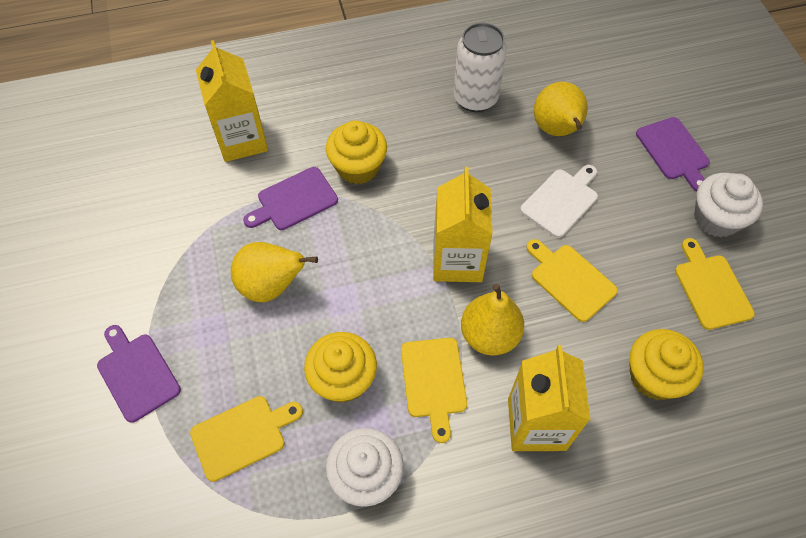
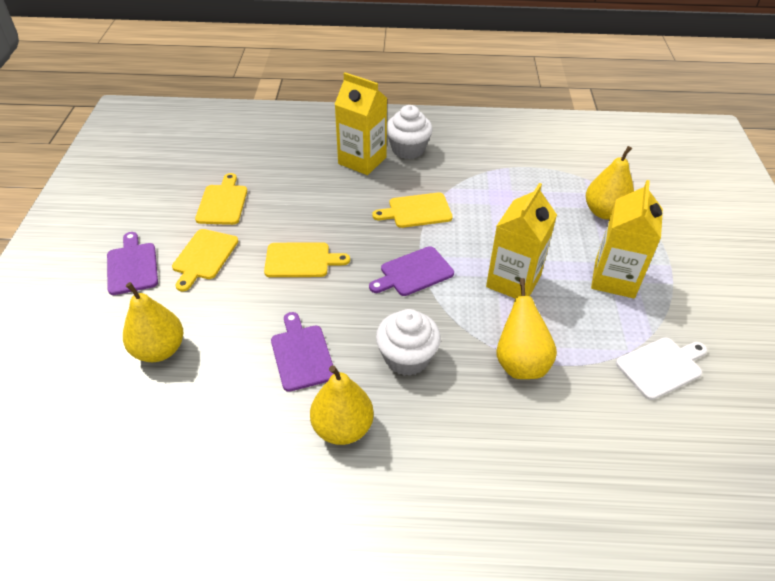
white can: 1 -> 0
yellow cupcake: 3 -> 0
yellow pear: 3 -> 4

